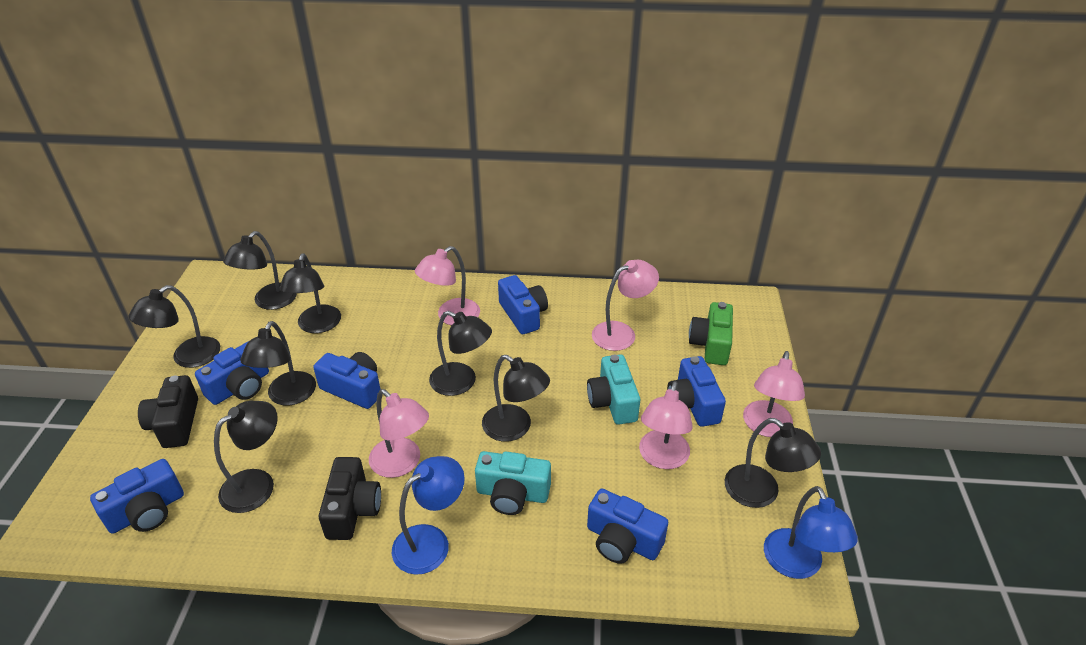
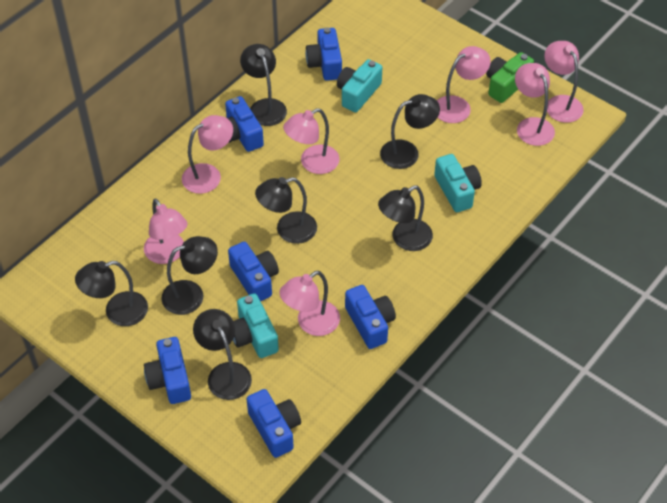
black camera: 2 -> 0
black lamp: 8 -> 7
blue lamp: 2 -> 0
pink lamp: 5 -> 7
turquoise camera: 2 -> 3

